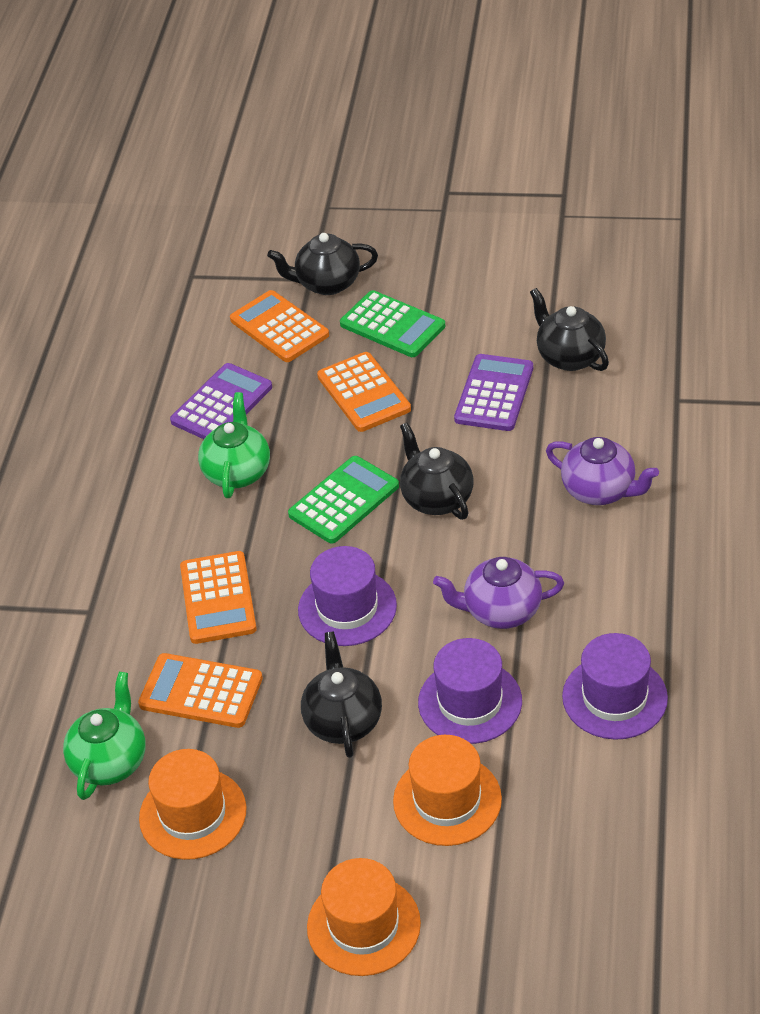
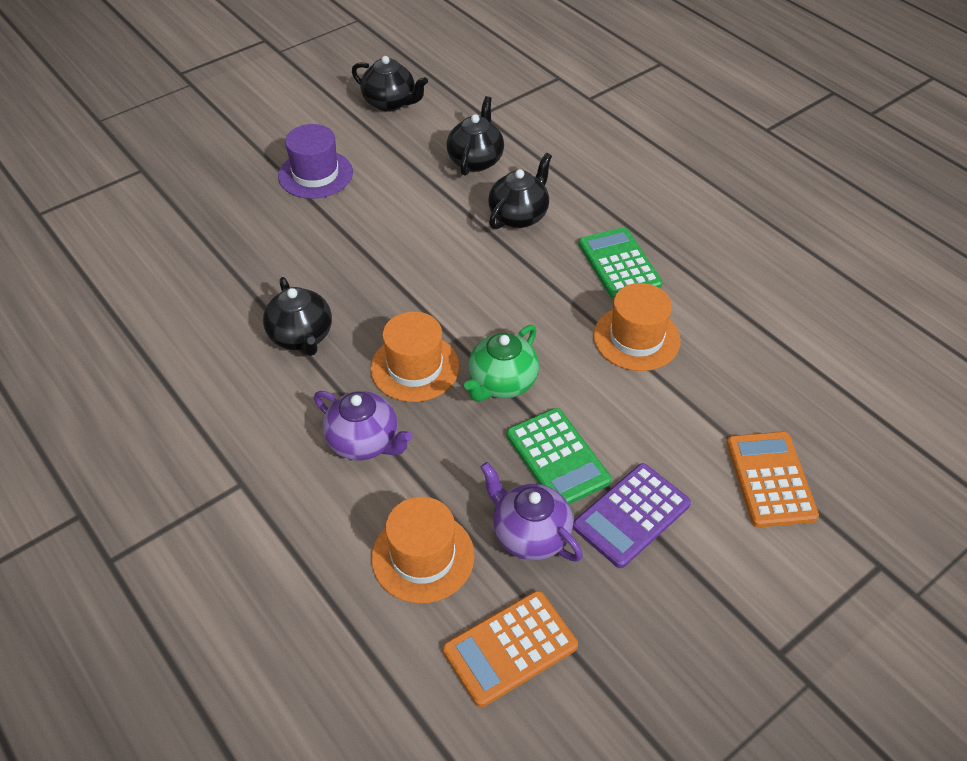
green teapot: 2 -> 1
orange calculator: 4 -> 2
purple calculator: 2 -> 1
purple hat: 3 -> 1

